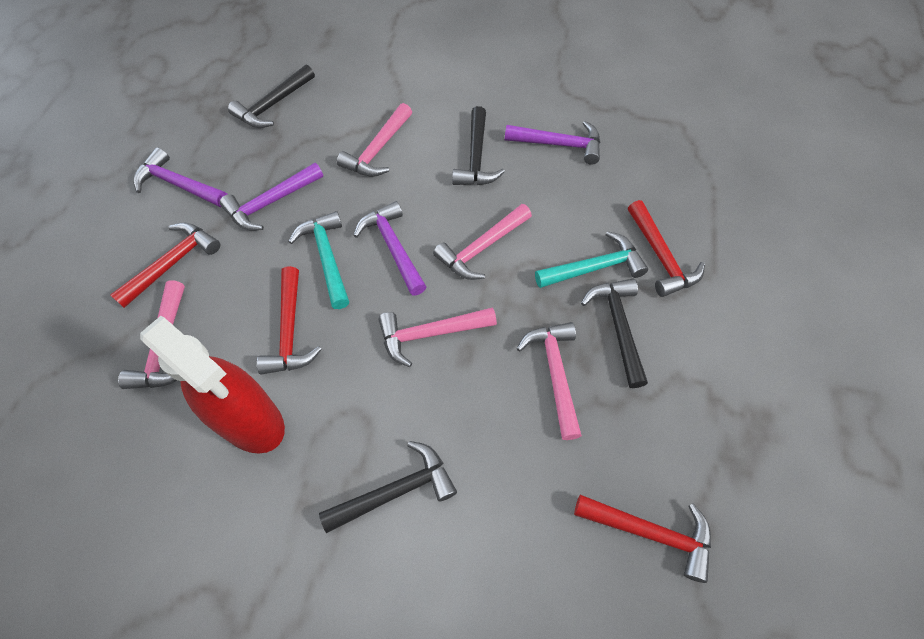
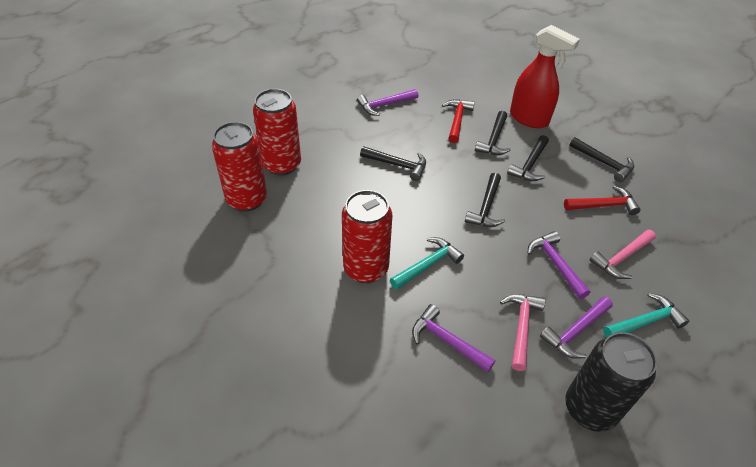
black can: 0 -> 1
black hammer: 4 -> 5
pink hammer: 5 -> 2
red can: 0 -> 3
red hammer: 4 -> 2

